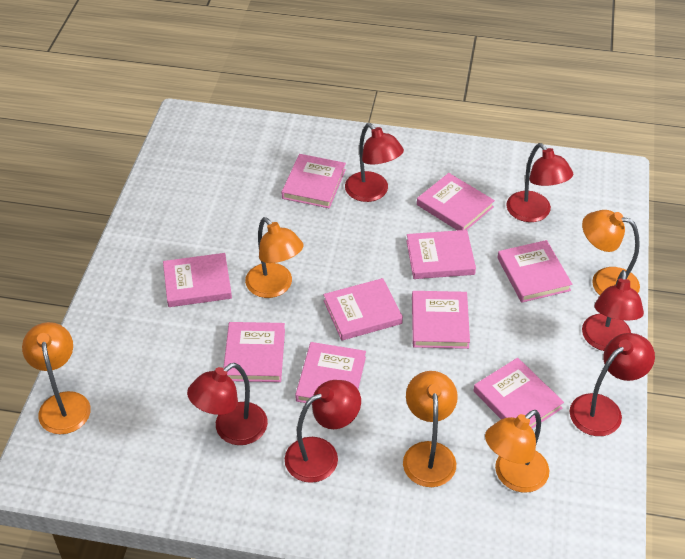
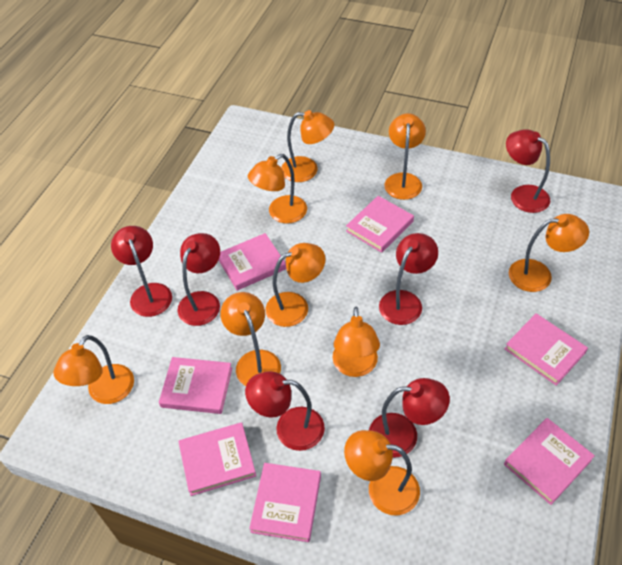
orange lamp: 5 -> 9
pink book: 10 -> 7

